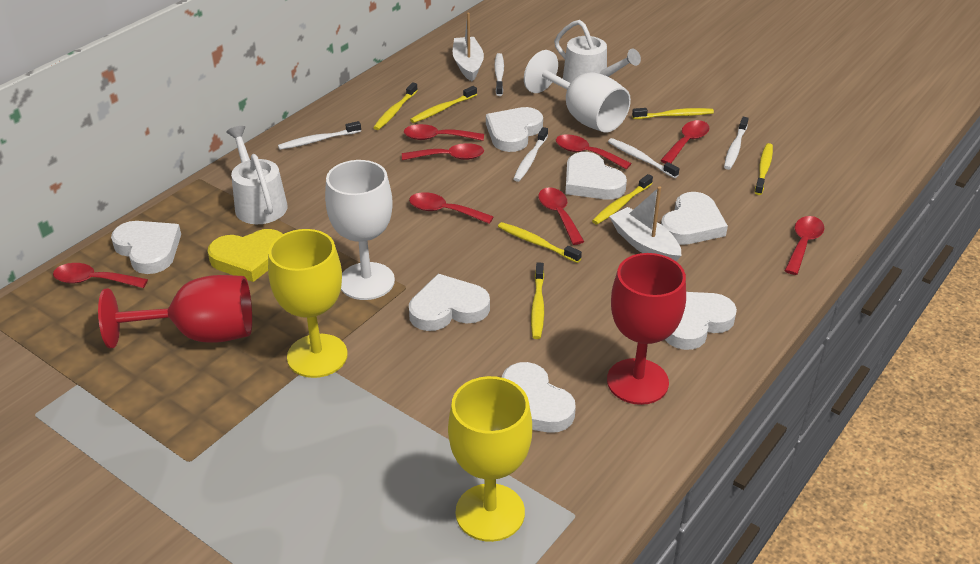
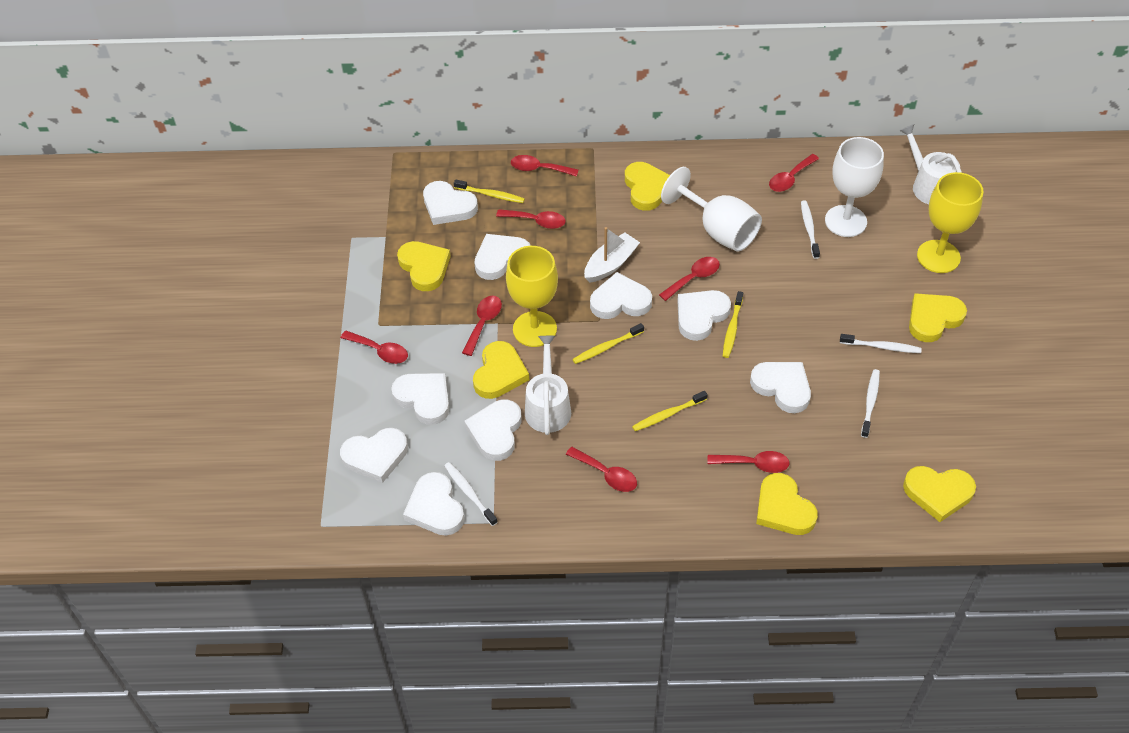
red goblet: 2 -> 0
white boat: 2 -> 1
white heart: 7 -> 9
white toothbrush: 5 -> 4
yellow heart: 1 -> 6
yellow toothbrush: 7 -> 4

